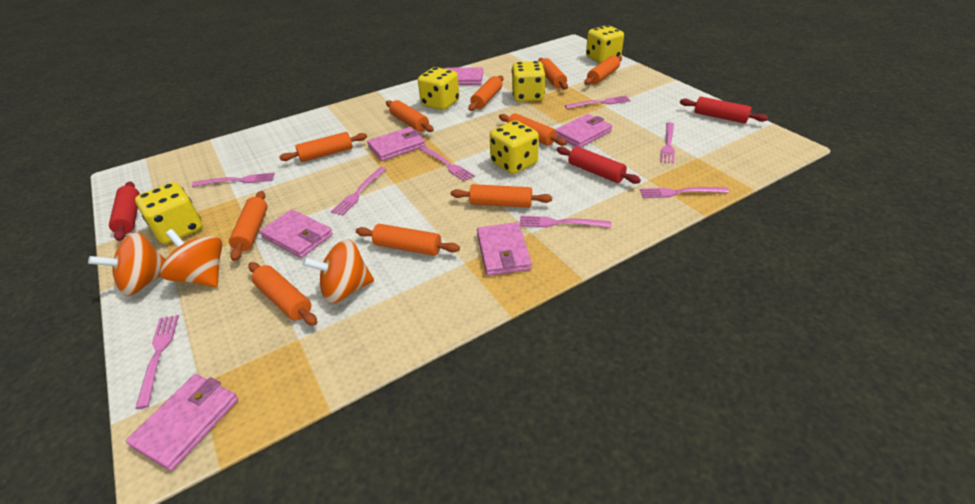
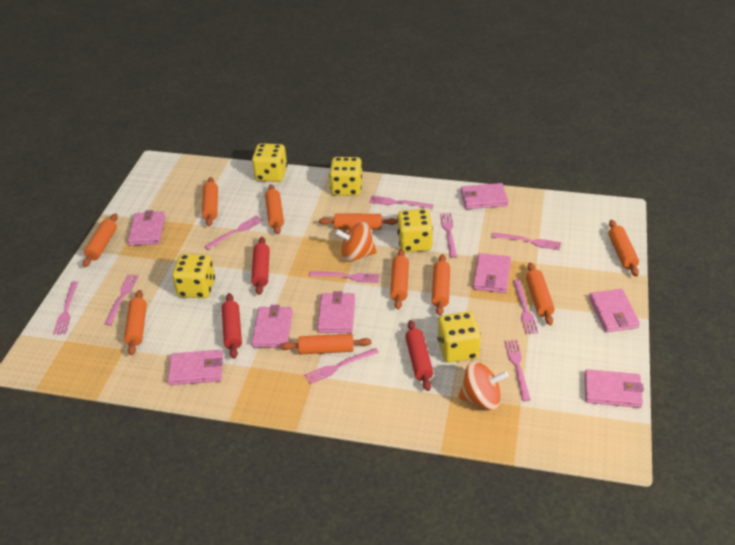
orange spinning top: 3 -> 2
pink fork: 8 -> 10
pink wallet: 6 -> 8

